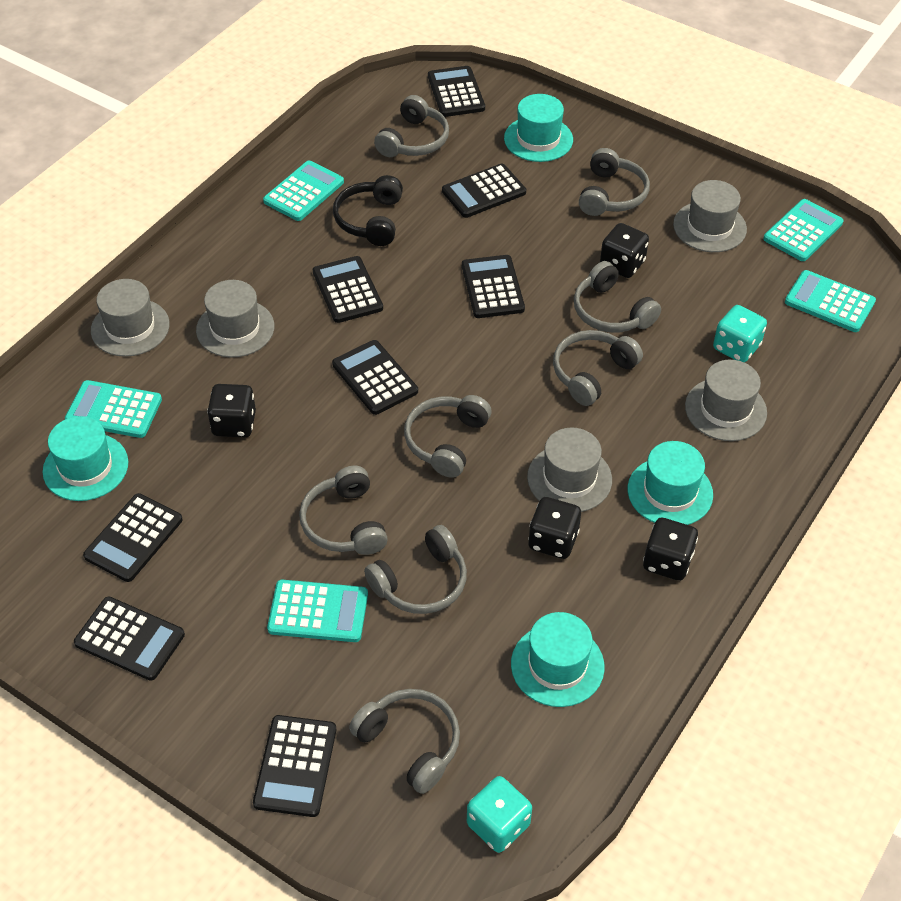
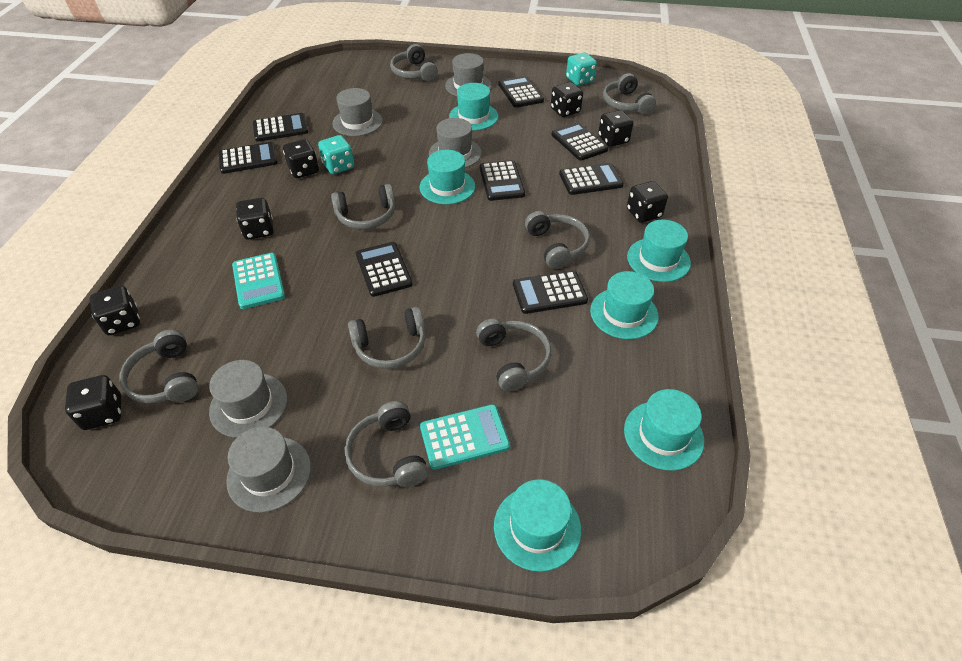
black dice: 4 -> 7
black headphones: 1 -> 0
turquoise calculator: 5 -> 2
turquoise hat: 4 -> 6

